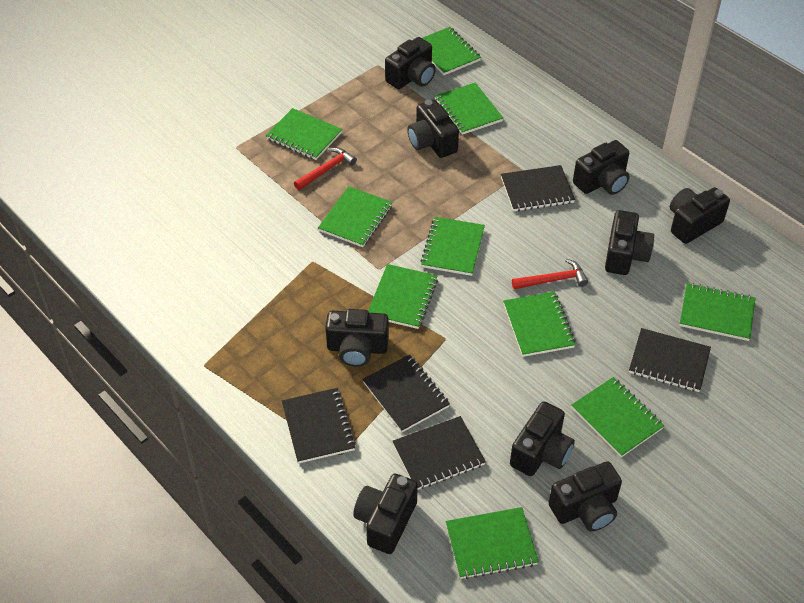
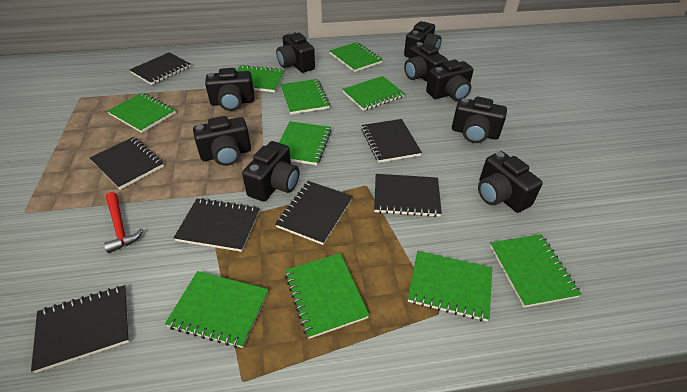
black notebook: 5 -> 7
red hammer: 2 -> 1

